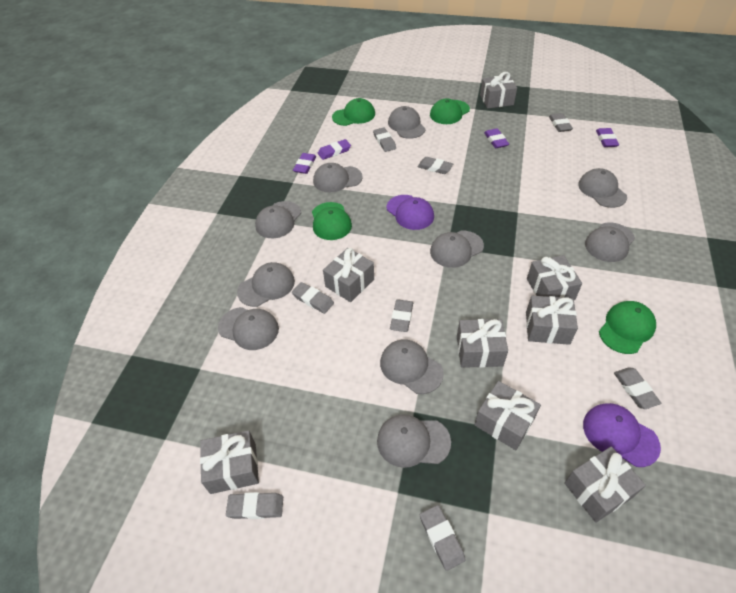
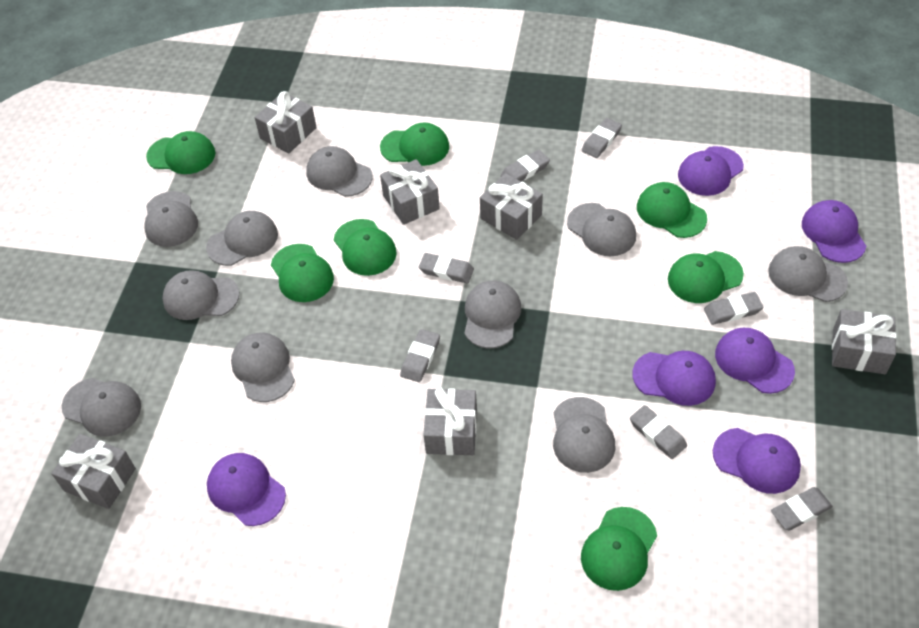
green cap: 4 -> 7
grey eraser: 8 -> 7
grey gift: 8 -> 6
purple cap: 2 -> 6
purple eraser: 4 -> 0

